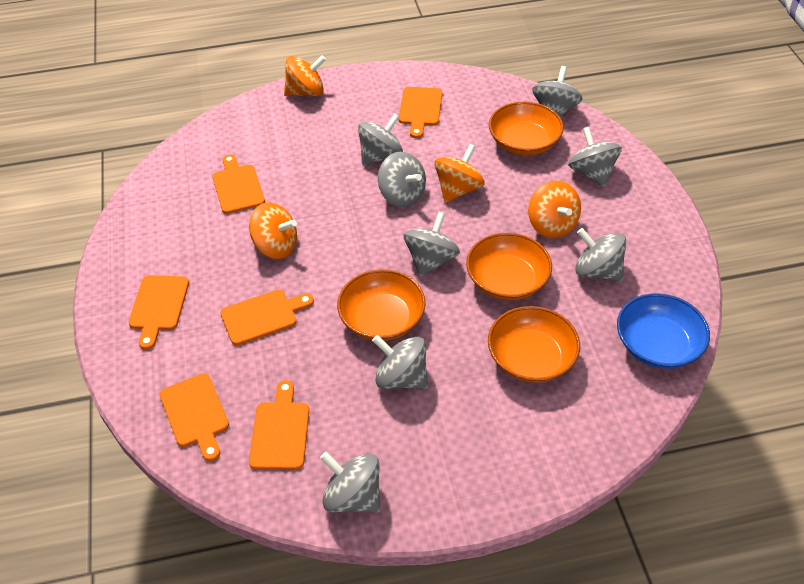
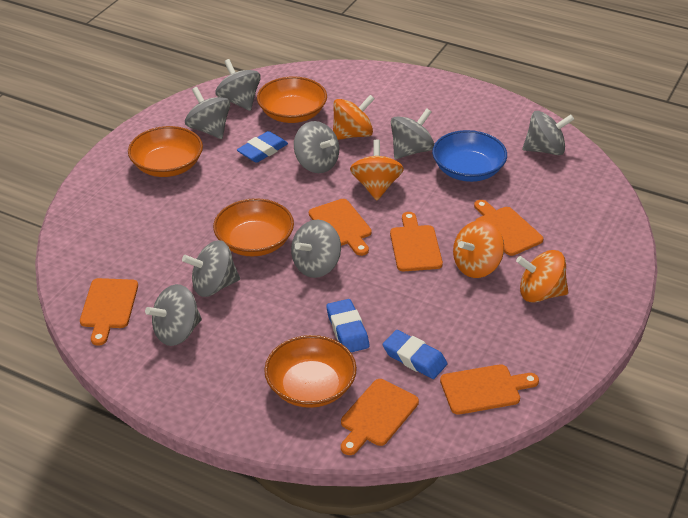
blue eraser: 0 -> 3

